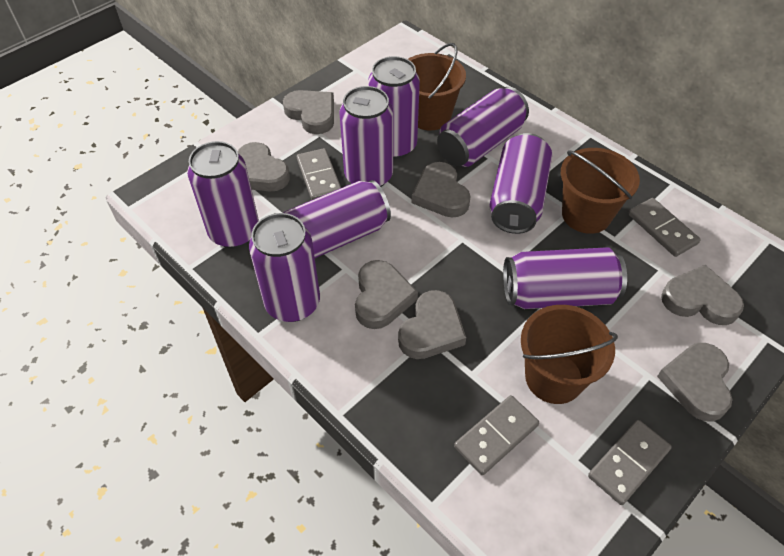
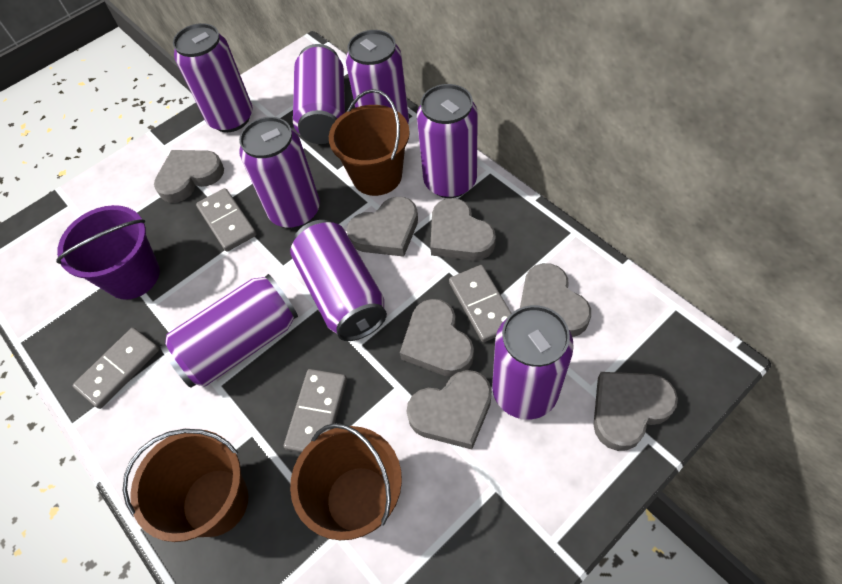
purple bucket: 0 -> 1

